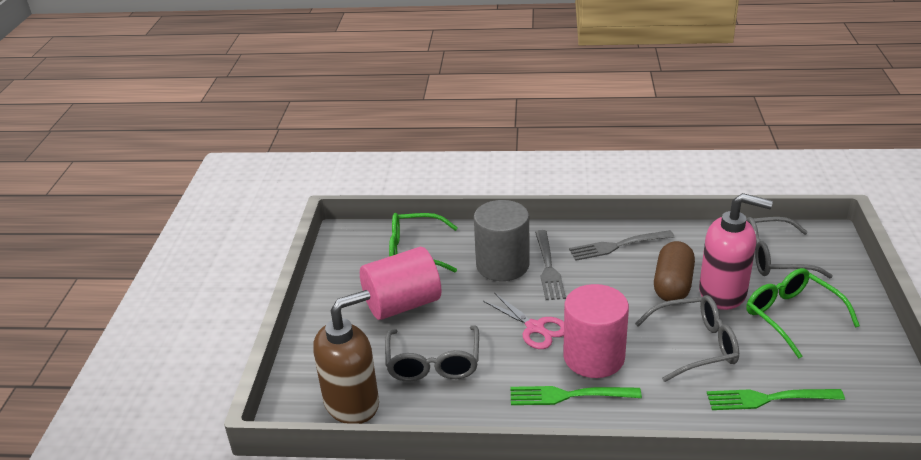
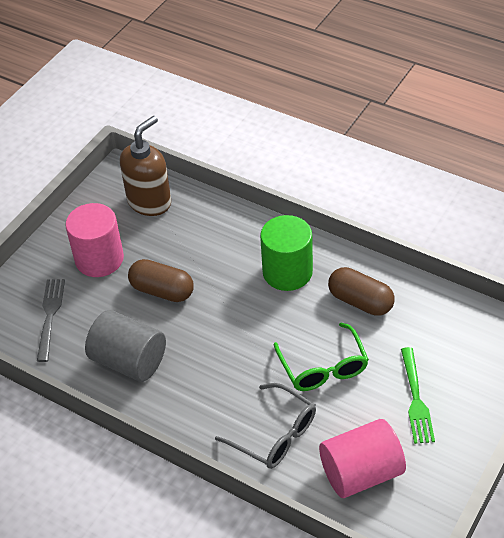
brown capsule: 1 -> 2
green cylinder: 0 -> 1
green fork: 2 -> 1
green glasses: 2 -> 1
grey fork: 2 -> 1
grey glasses: 3 -> 1
pink scissors: 1 -> 0
pink soap dispenser: 1 -> 0

